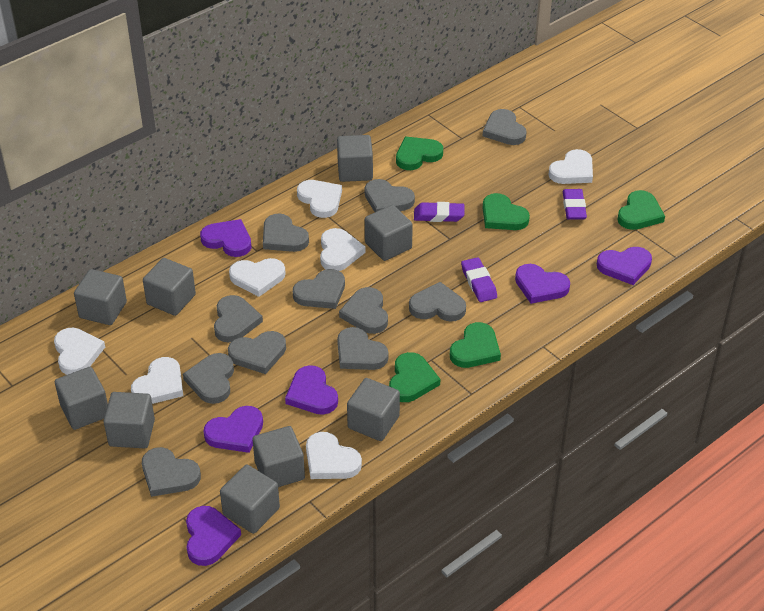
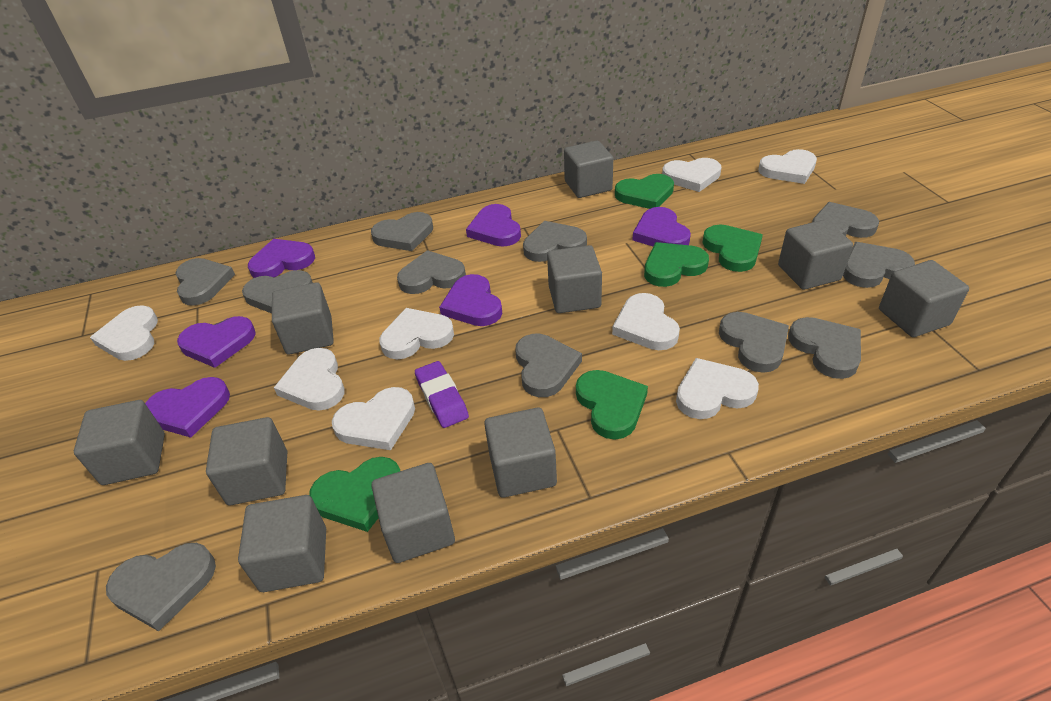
grey cube: 9 -> 10
purple eraser: 3 -> 1
white heart: 7 -> 8

